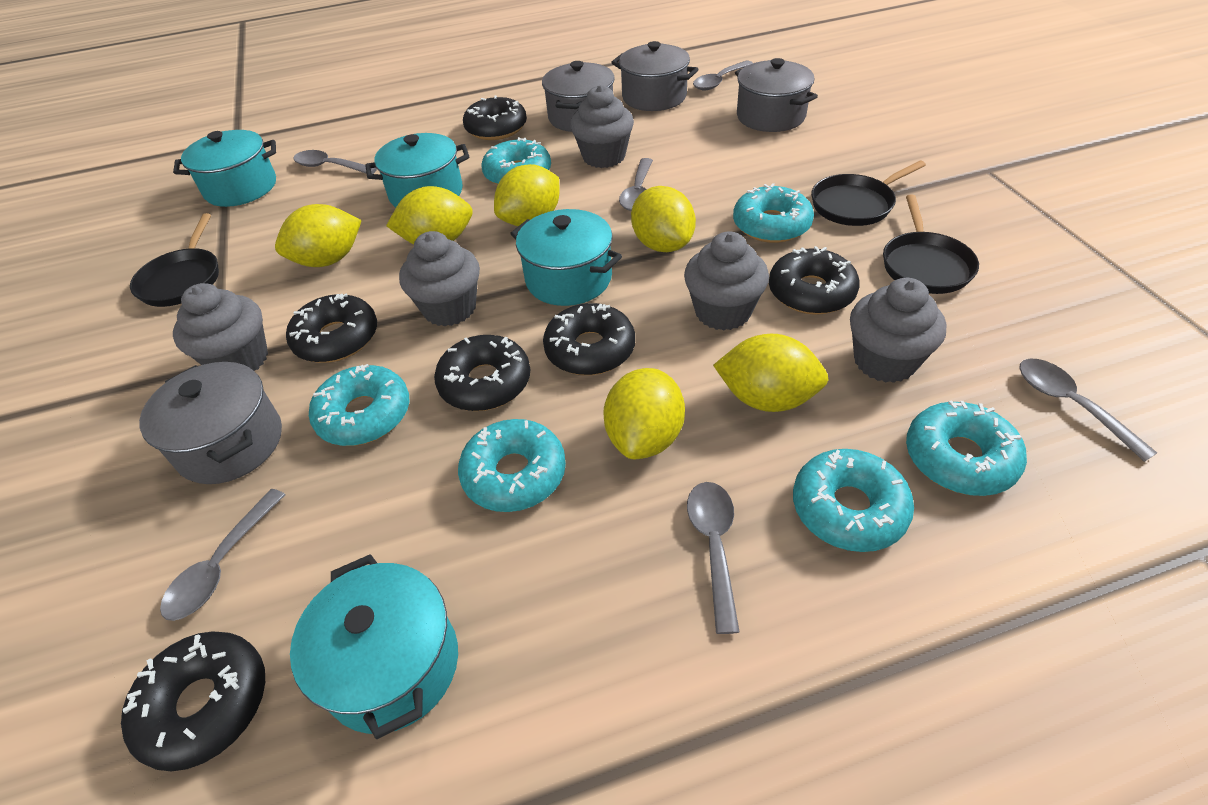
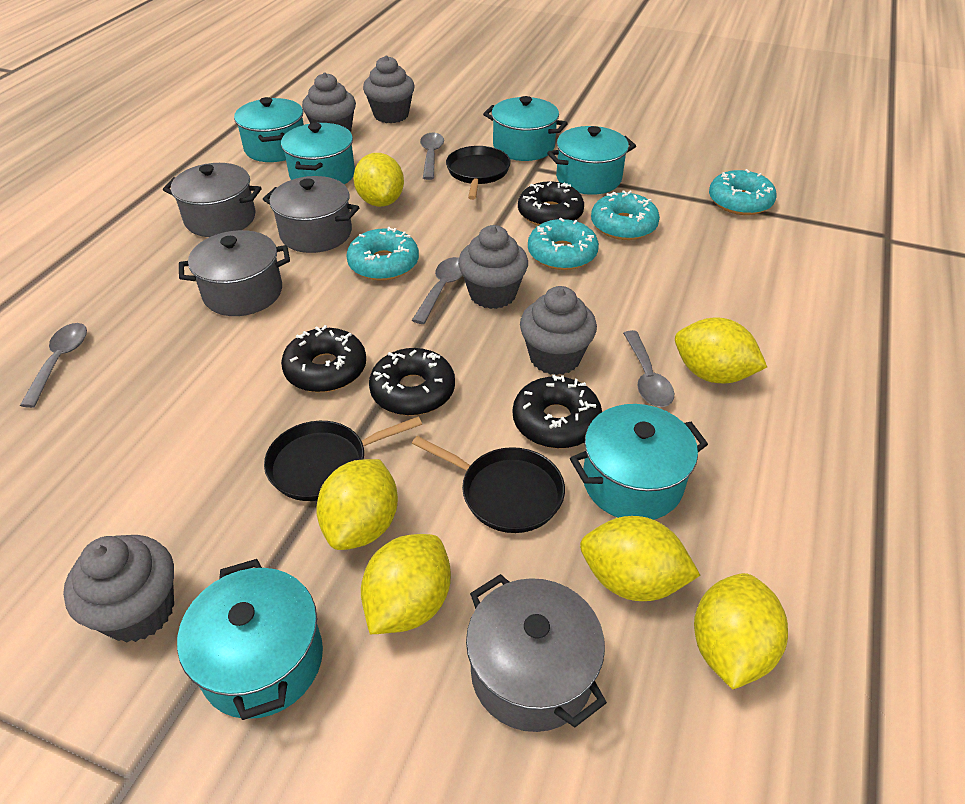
black donut: 6 -> 4
grey spoon: 6 -> 4
turquoise donut: 6 -> 4
turquoise pot: 4 -> 6

